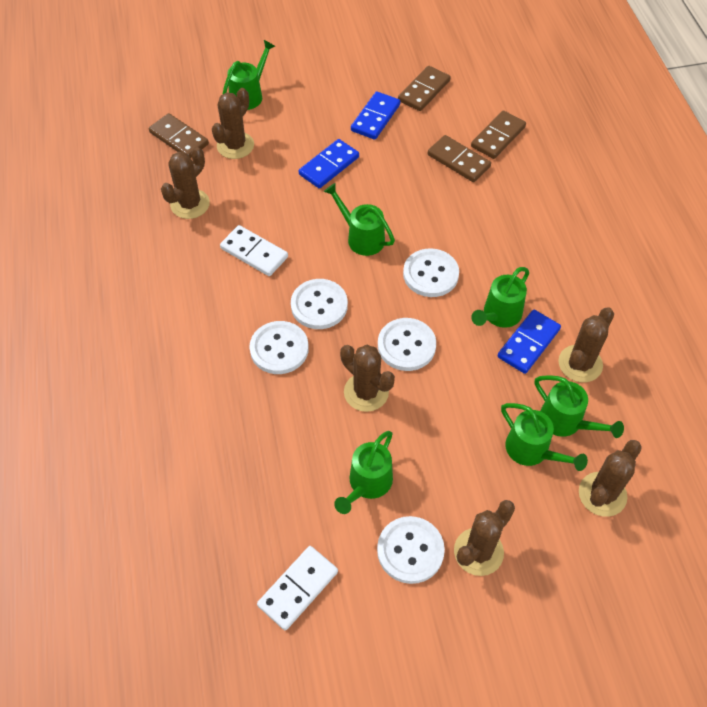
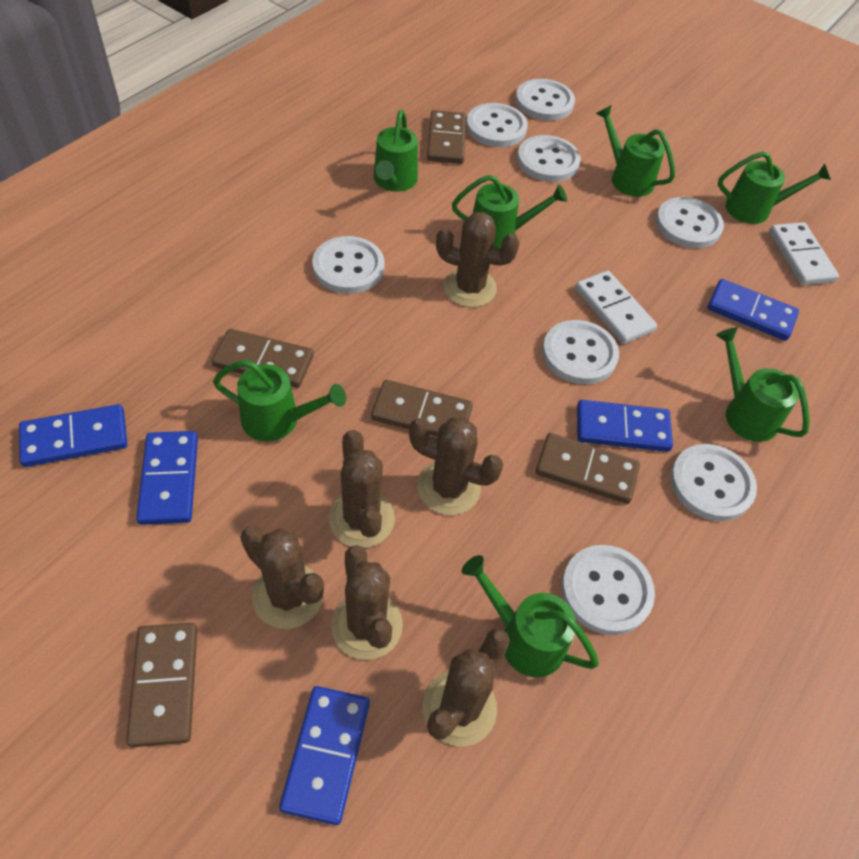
blue domino: 3 -> 5
brown domino: 4 -> 5
green watering can: 6 -> 7
white button: 5 -> 8

